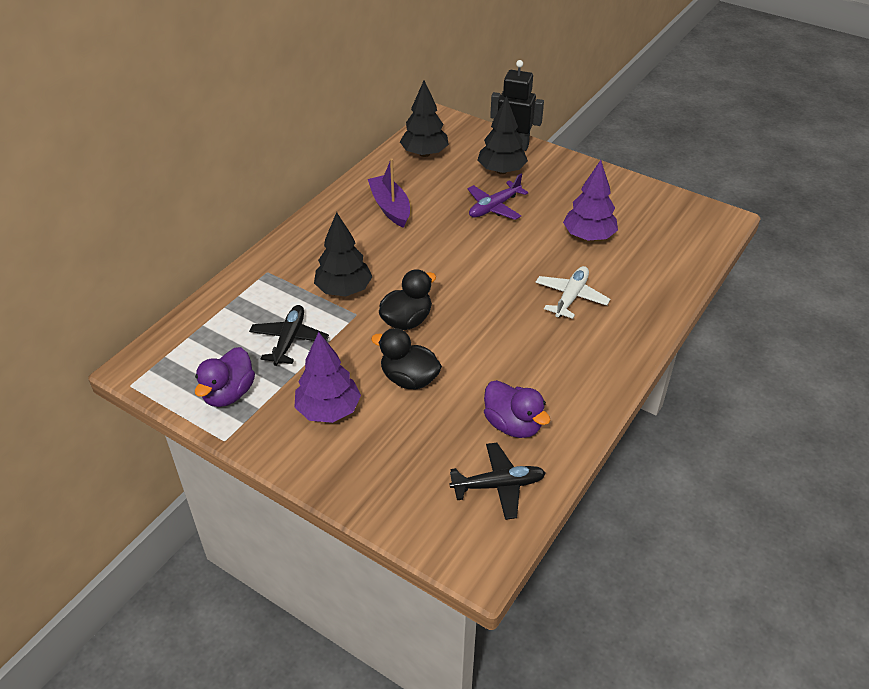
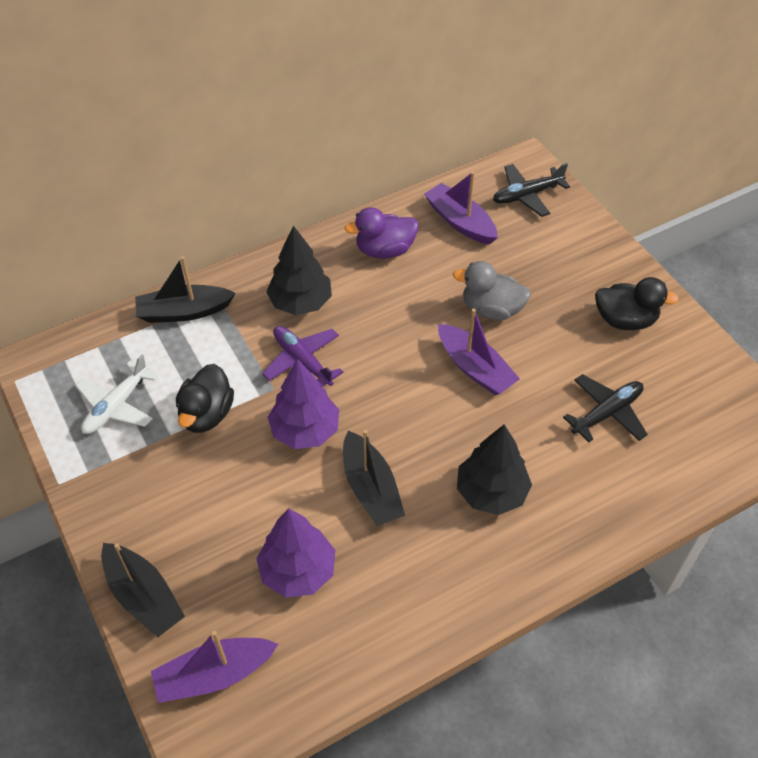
black boat: 0 -> 3
black robot: 1 -> 0
black tree: 3 -> 2
grey duck: 0 -> 1
purple boat: 1 -> 3
purple duck: 2 -> 1

